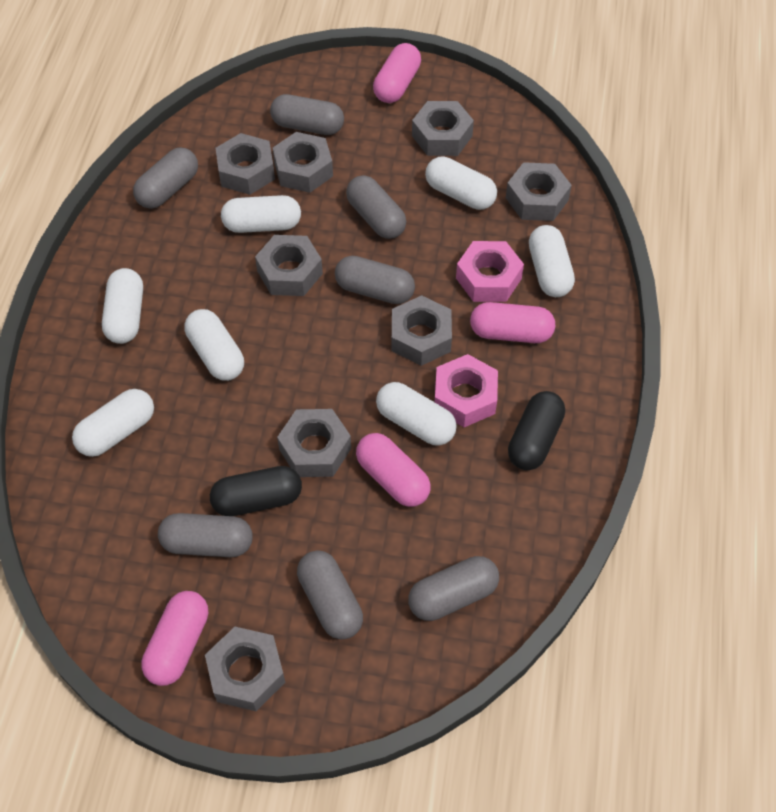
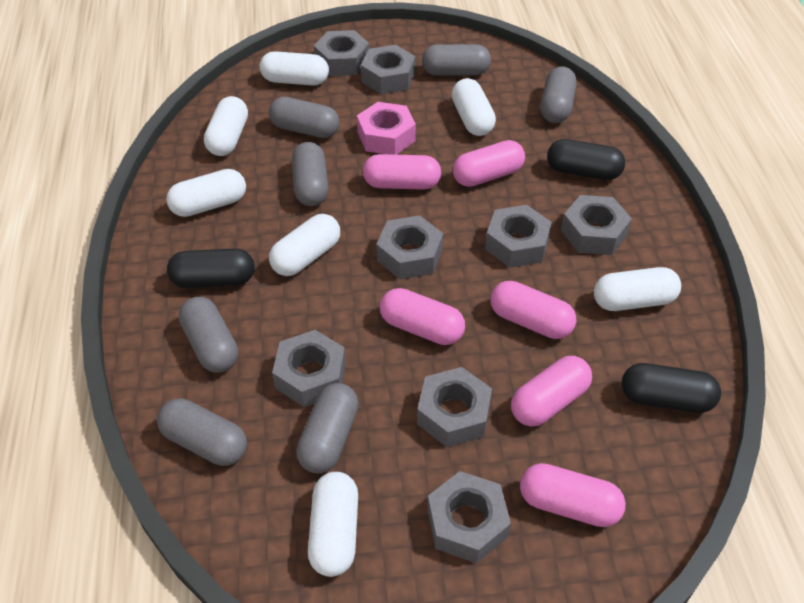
black capsule: 2 -> 3
pink capsule: 4 -> 6
pink nut: 2 -> 1

